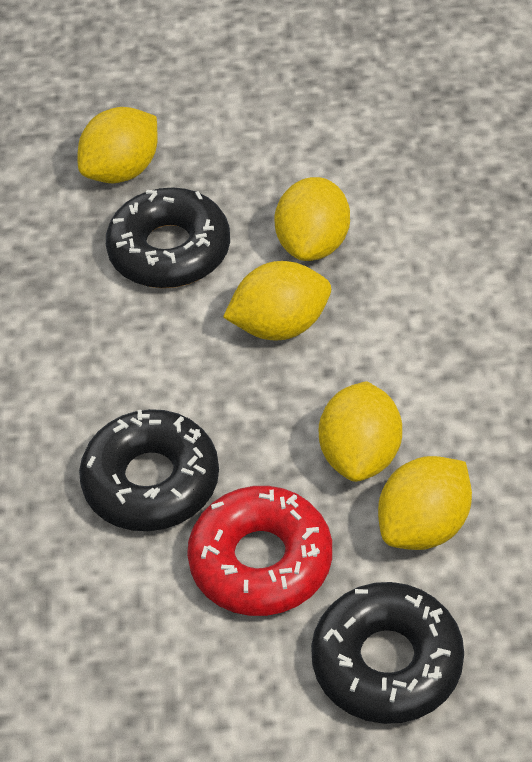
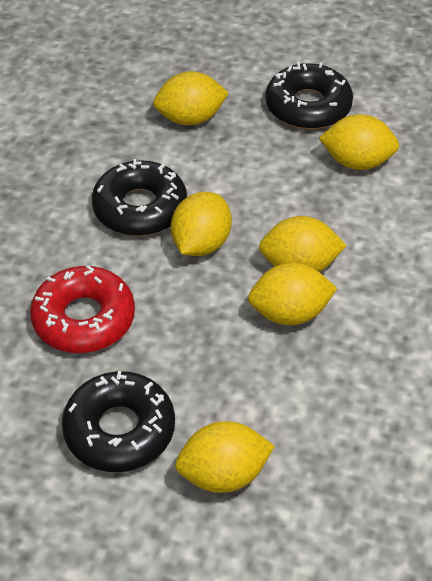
yellow lemon: 5 -> 6

